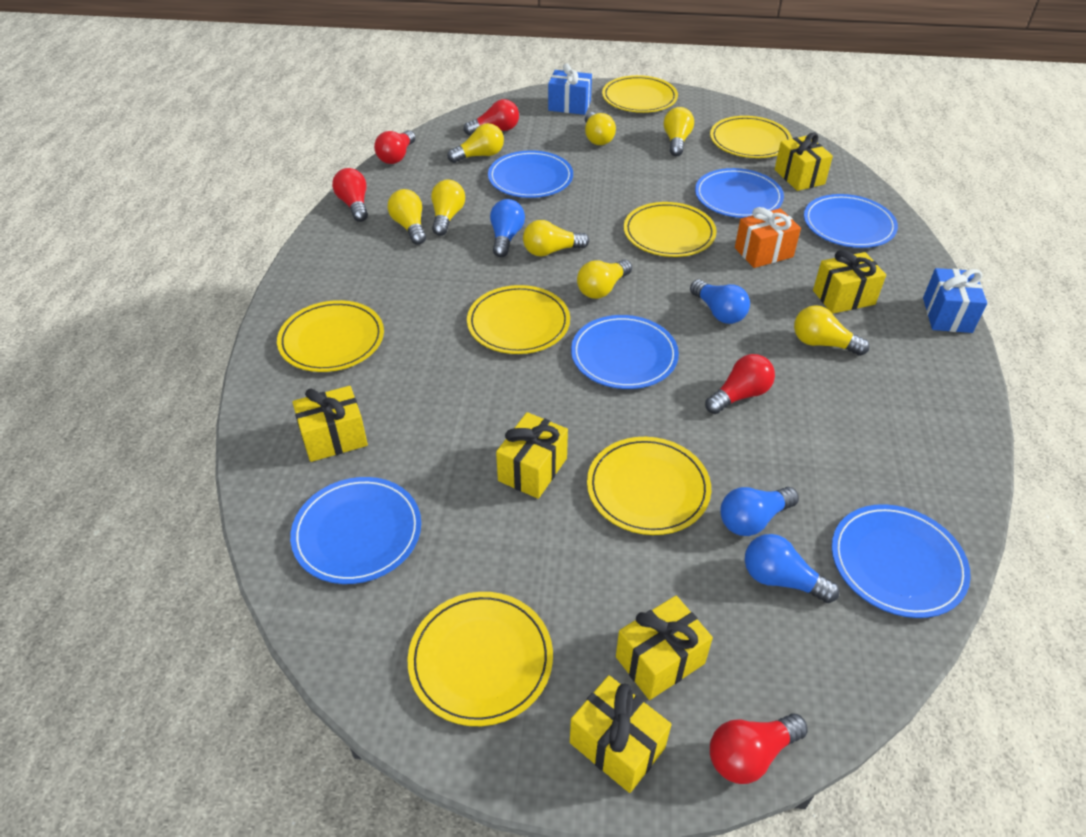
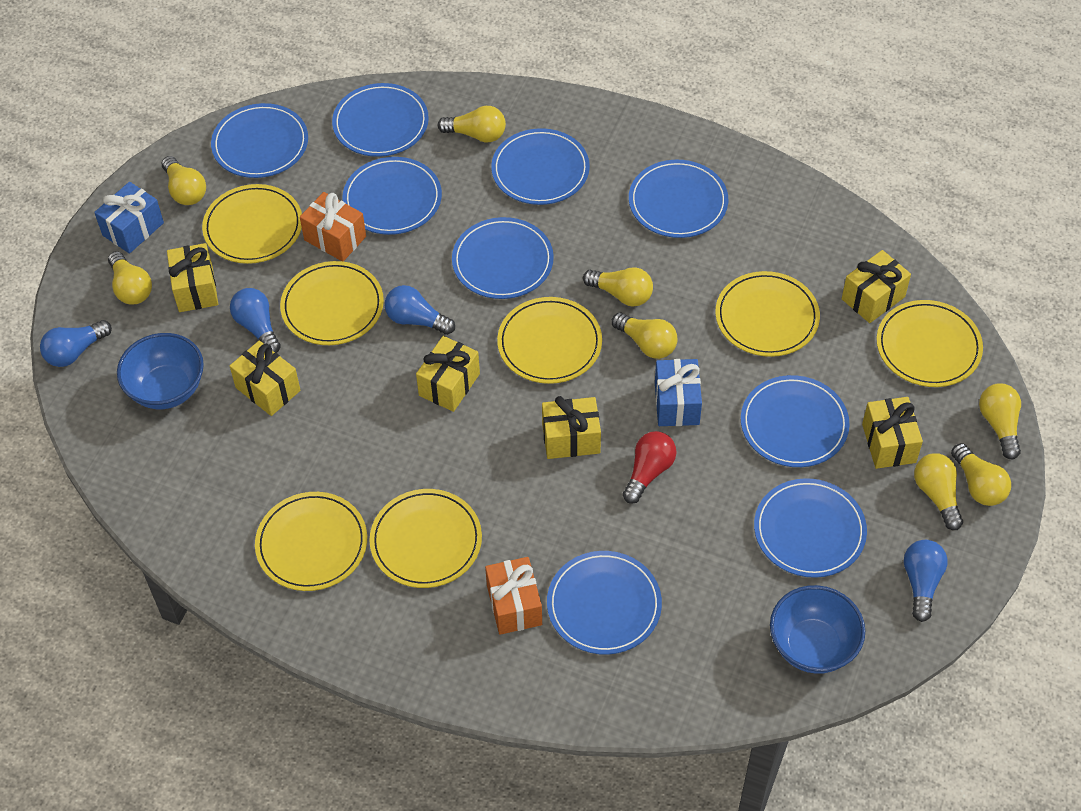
blue bowl: 0 -> 2
blue plate: 6 -> 9
orange gift: 1 -> 2
red light bulb: 5 -> 1

